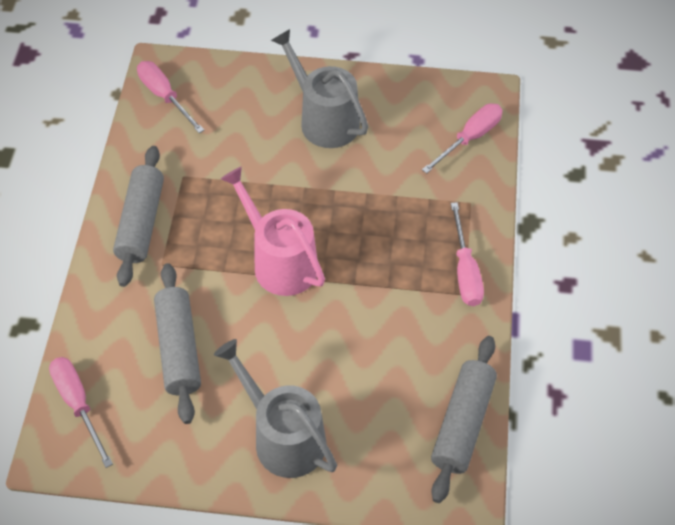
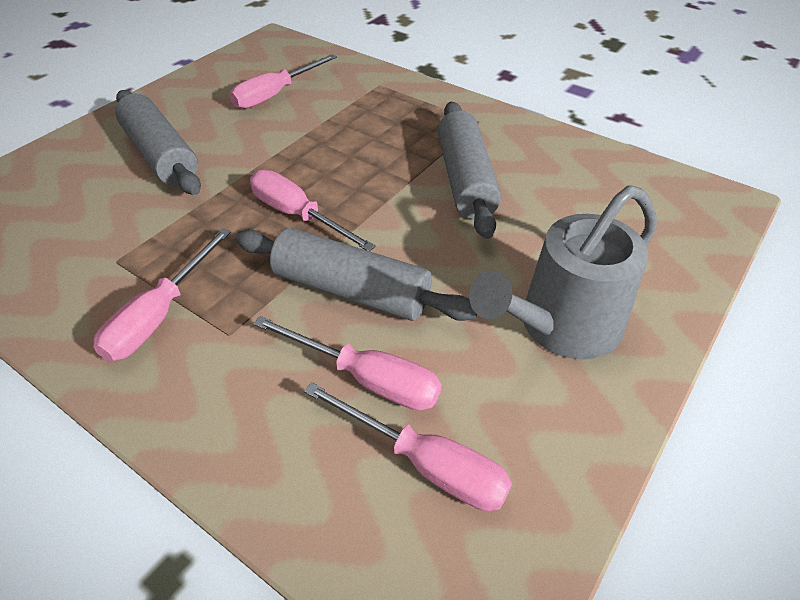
grey watering can: 2 -> 1
pink screwdriver: 4 -> 5
pink watering can: 1 -> 0

